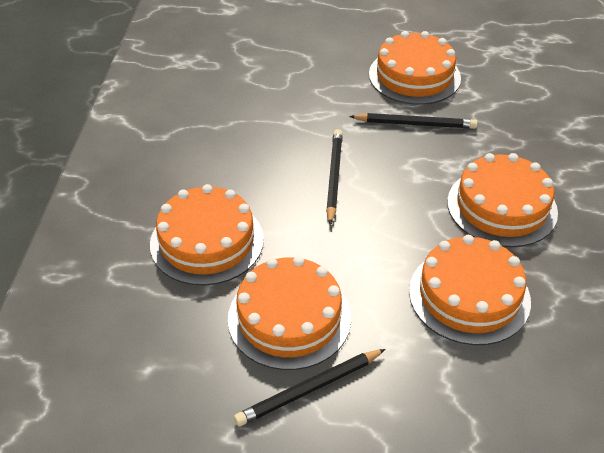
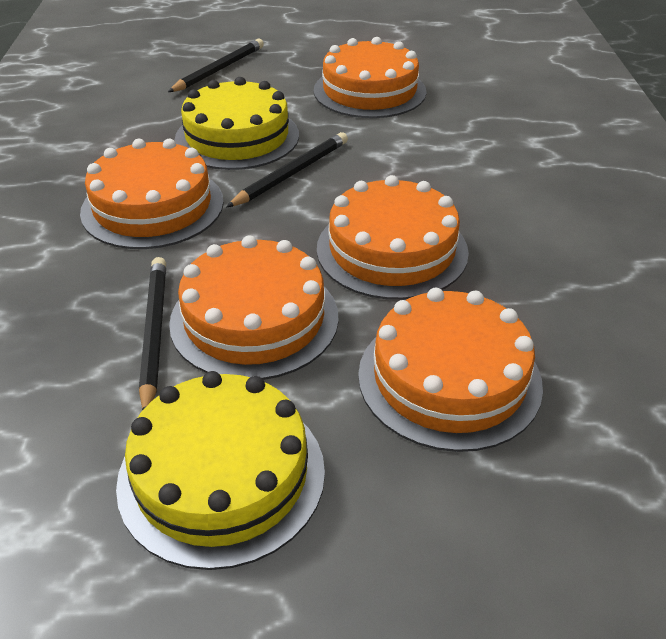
yellow cake: 0 -> 2

